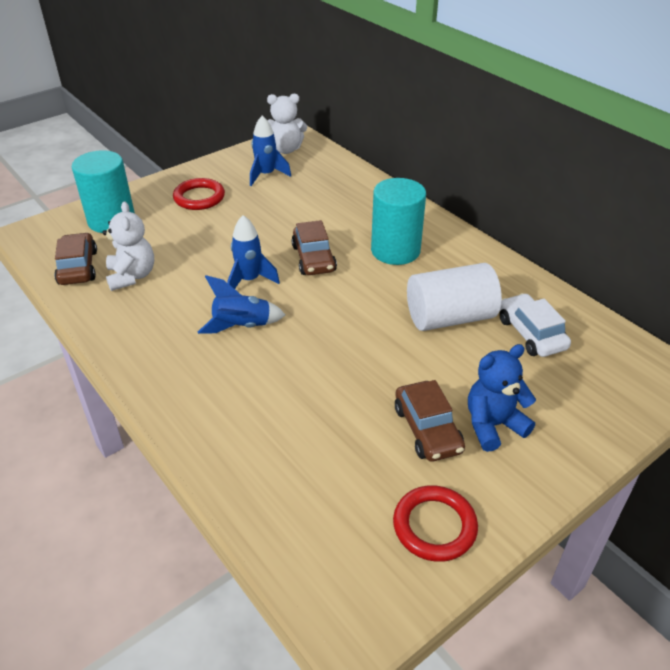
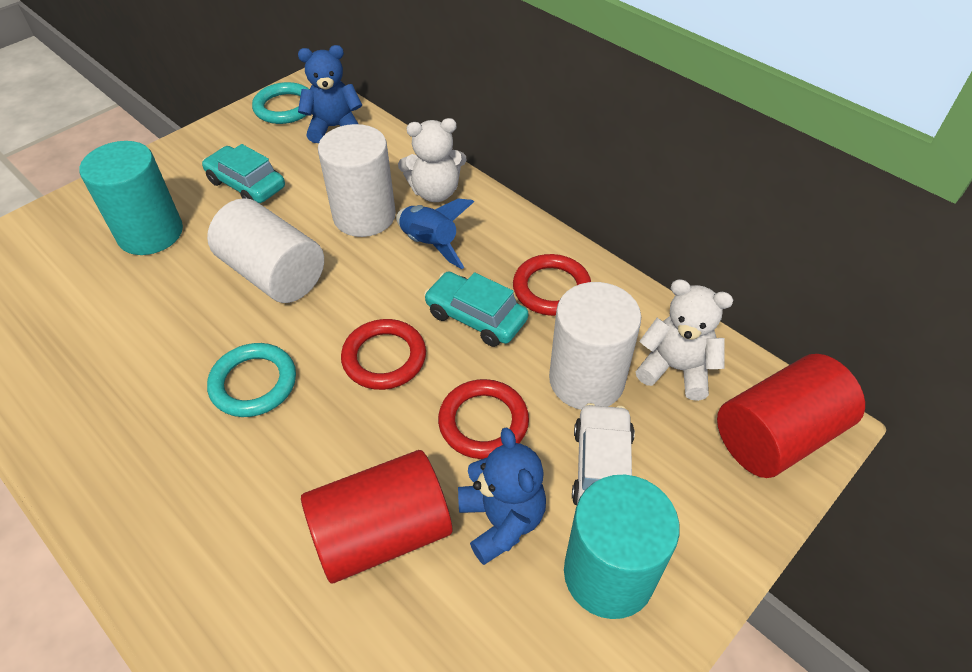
blue rocket: 3 -> 1
blue teddy bear: 1 -> 2
brown car: 3 -> 0
red cylinder: 0 -> 2
red ring: 2 -> 3
turquoise car: 0 -> 2
turquoise ring: 0 -> 2
white cylinder: 1 -> 3

